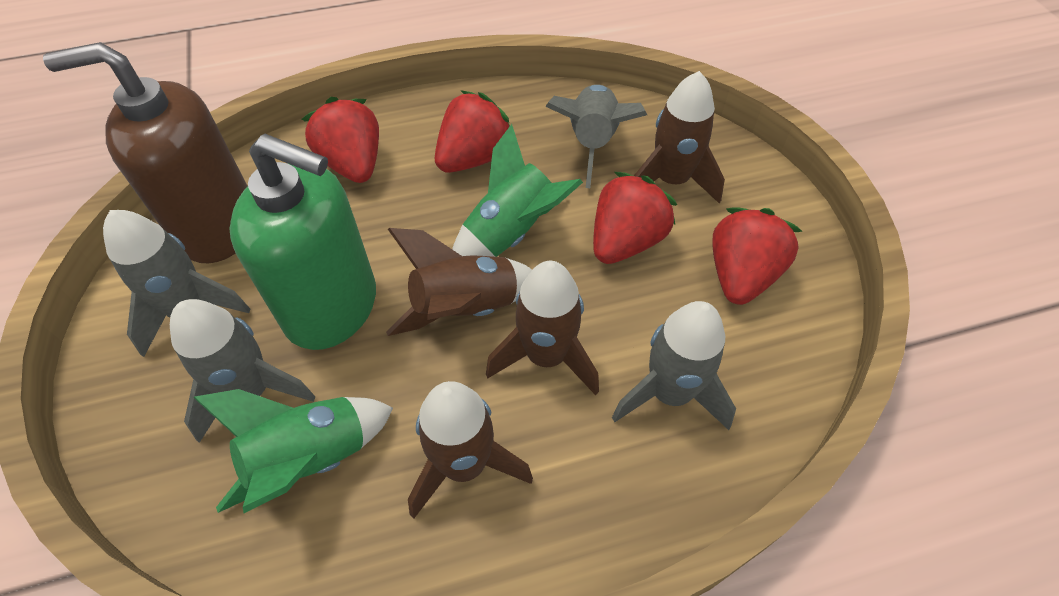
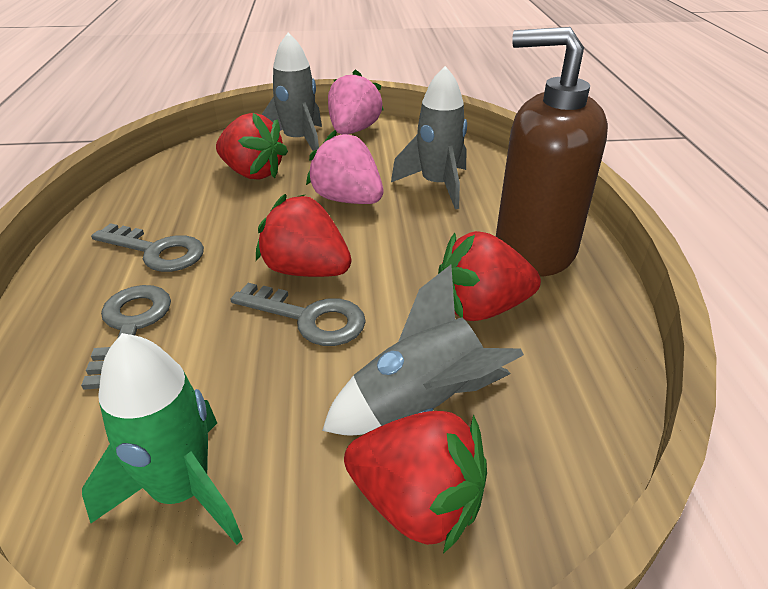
brown rocket: 4 -> 0
green rocket: 2 -> 1
green soap dispenser: 1 -> 0
grey key: 0 -> 3
grey rocket: 4 -> 3
pink strawberry: 0 -> 2

